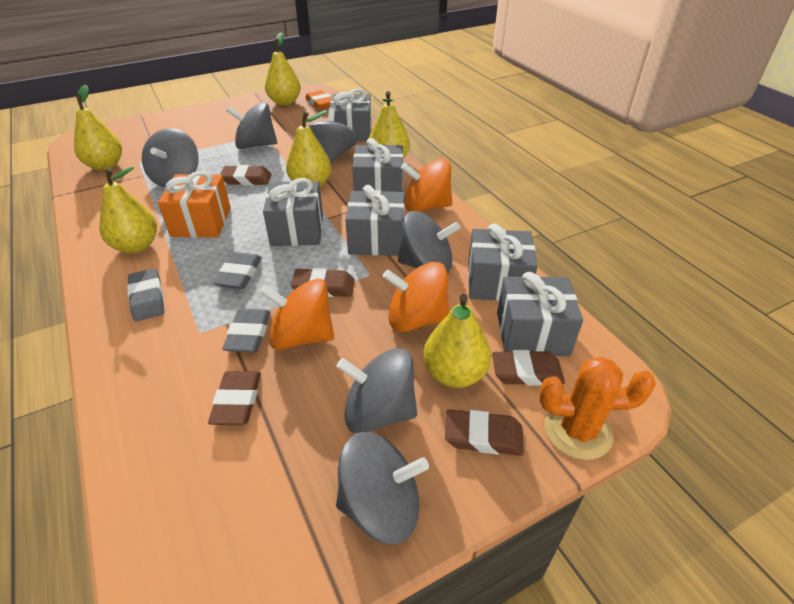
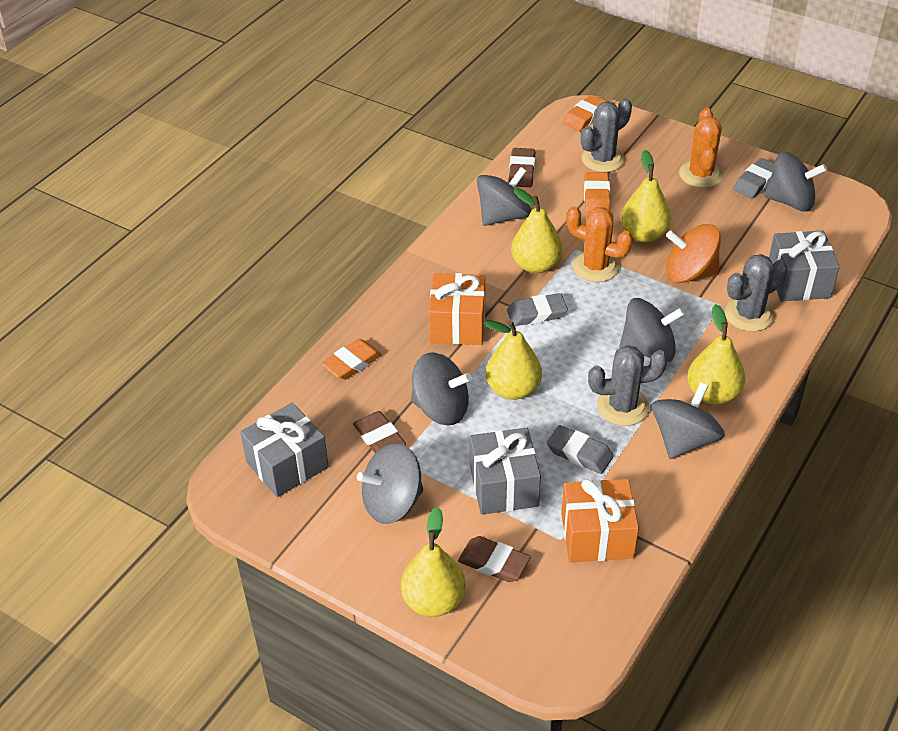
brown eraser: 5 -> 3
grey cactus: 0 -> 3
grey gift: 6 -> 3
orange cactus: 1 -> 2
orange eraser: 1 -> 3
orange gift: 1 -> 2
orange spinning top: 3 -> 1
yellow pear: 6 -> 5

